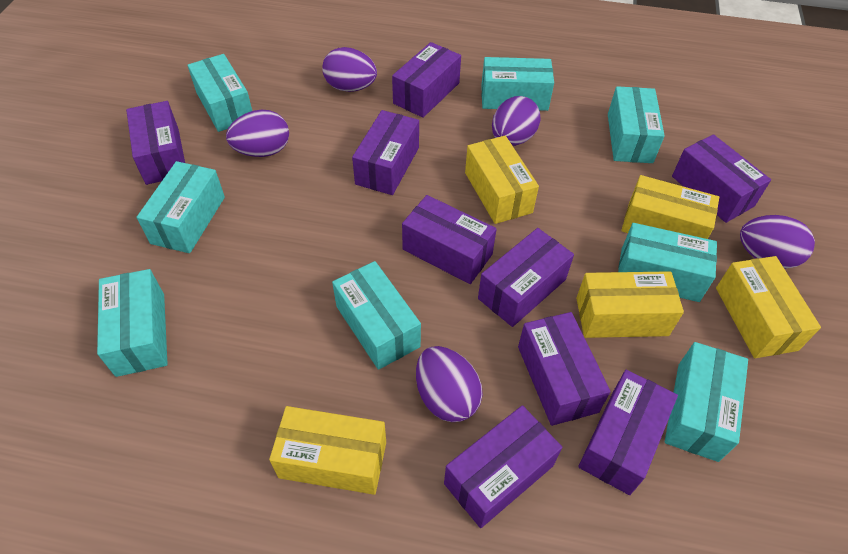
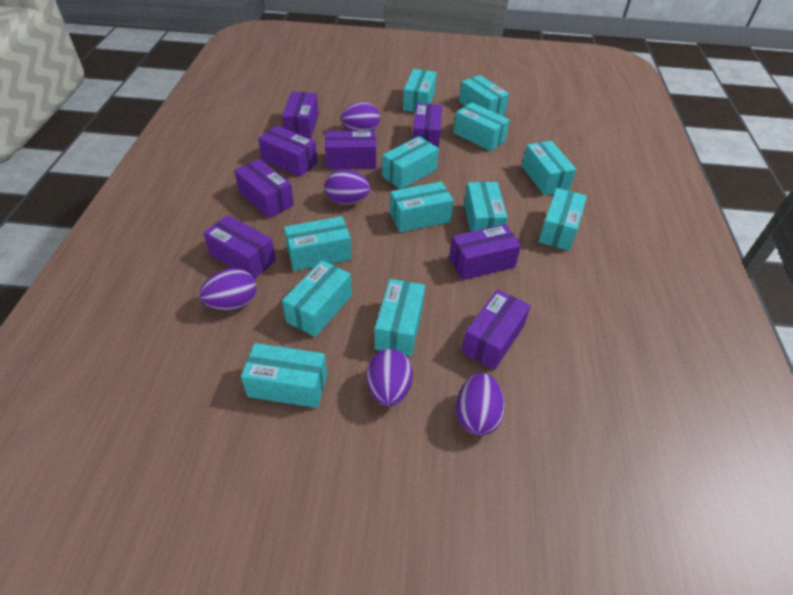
purple box: 9 -> 8
turquoise box: 8 -> 12
yellow box: 5 -> 0

